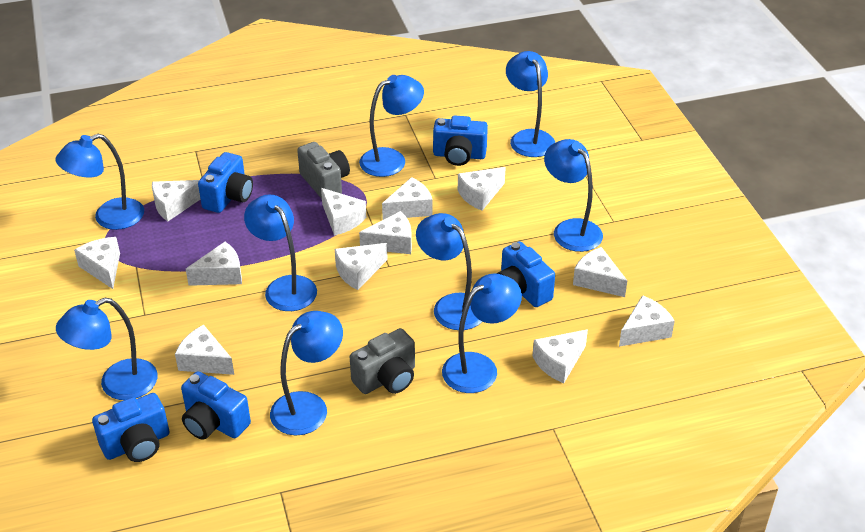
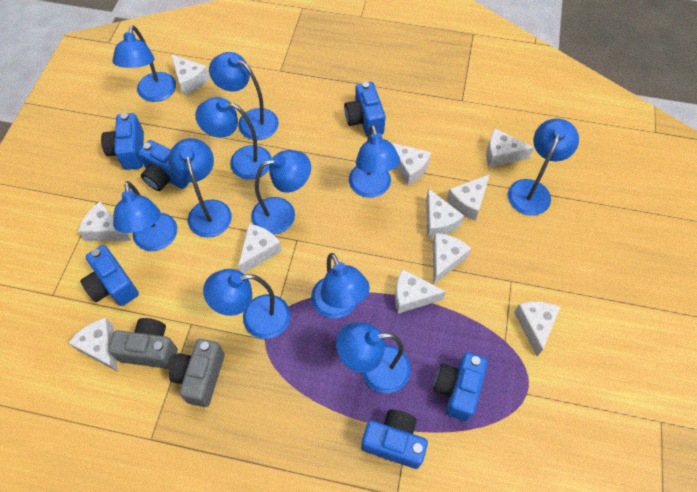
blue camera: 5 -> 6
blue lamp: 9 -> 11
white cheese: 12 -> 11

